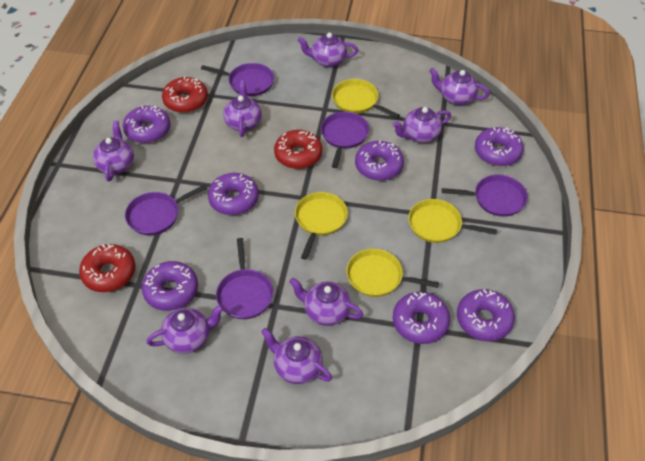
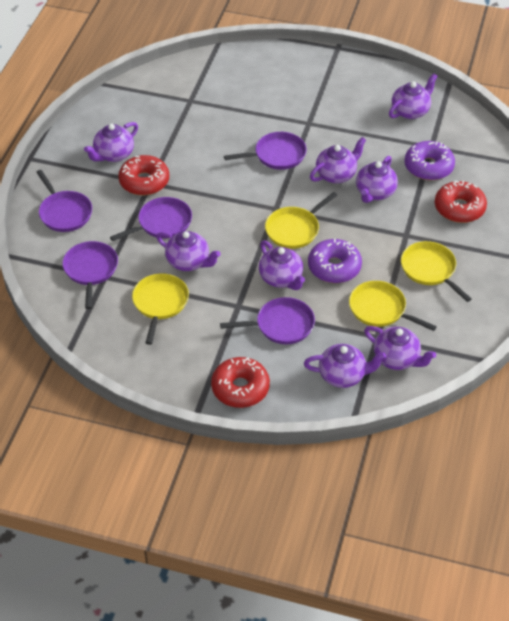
purple donut: 7 -> 2

